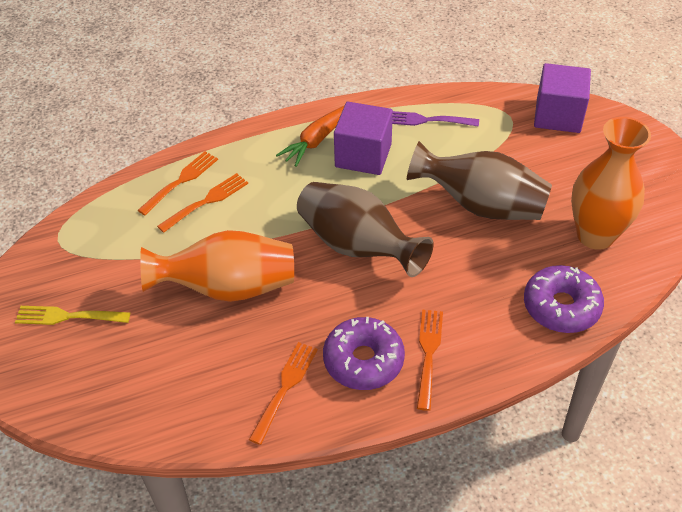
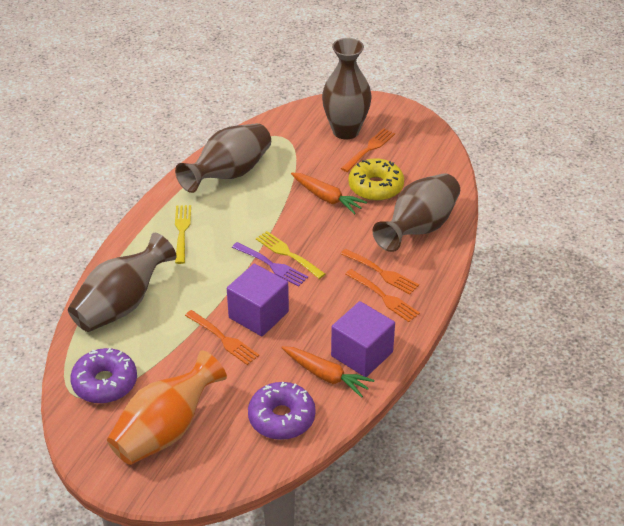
brown vase: 2 -> 4
orange carrot: 1 -> 2
orange vase: 2 -> 1
yellow donut: 0 -> 1
yellow fork: 1 -> 2

